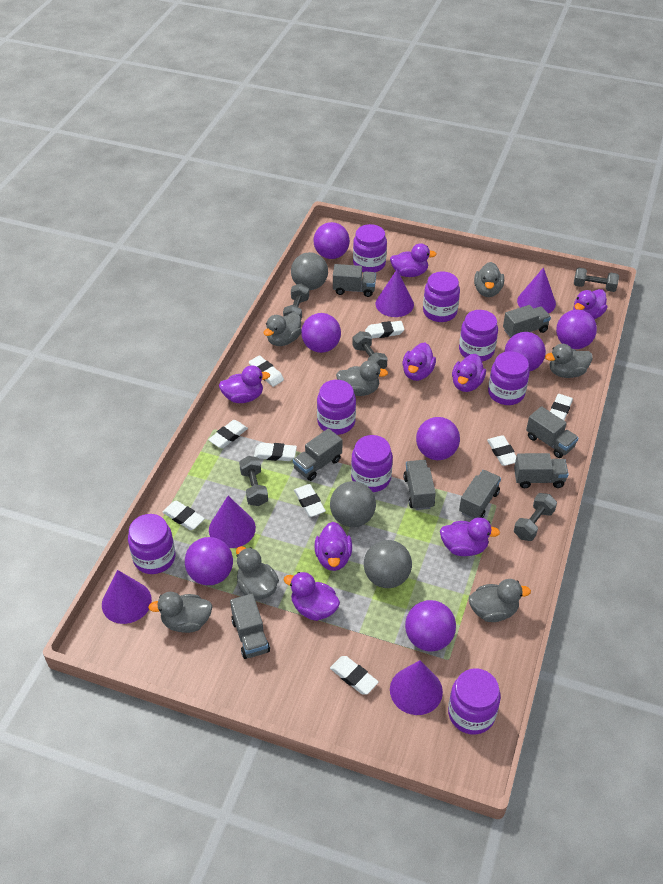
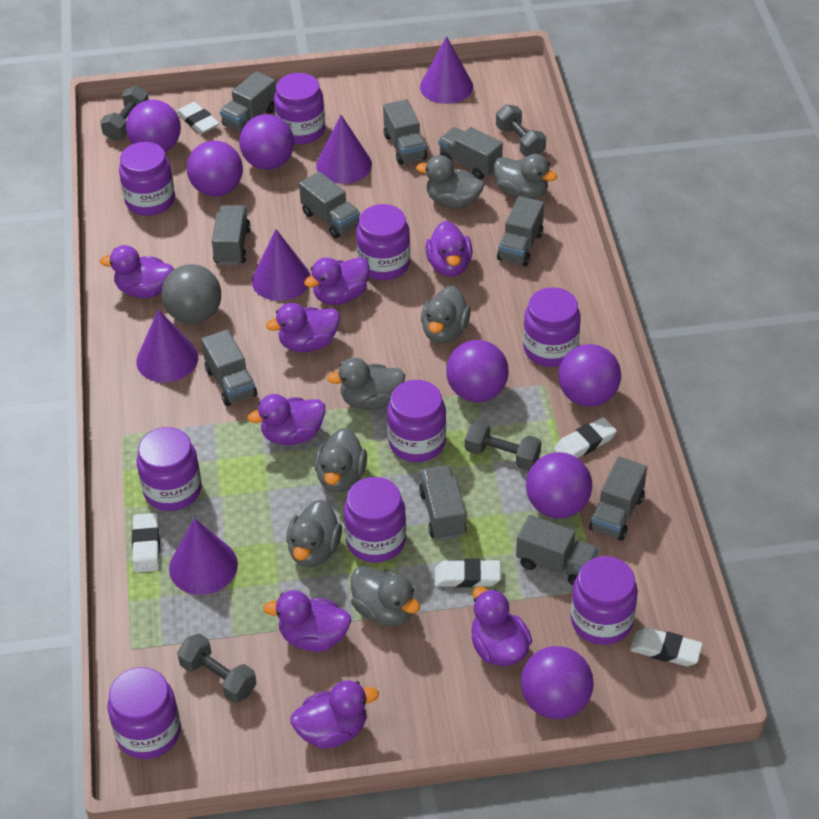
grey ball: 3 -> 1
grey dumbbell: 5 -> 4
grey truck: 8 -> 10
purple jar: 8 -> 9
white eraser: 9 -> 5

